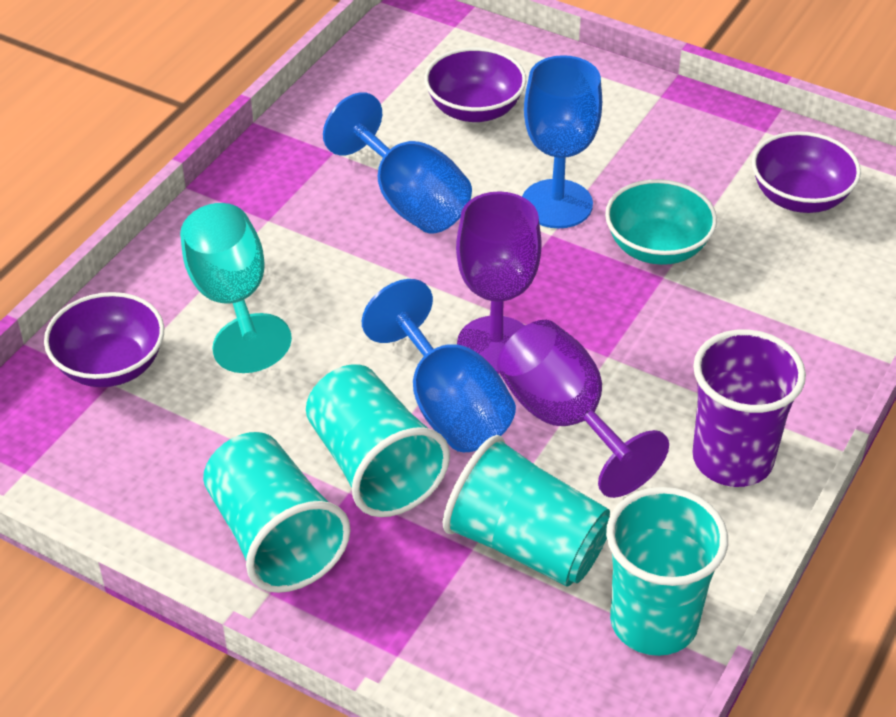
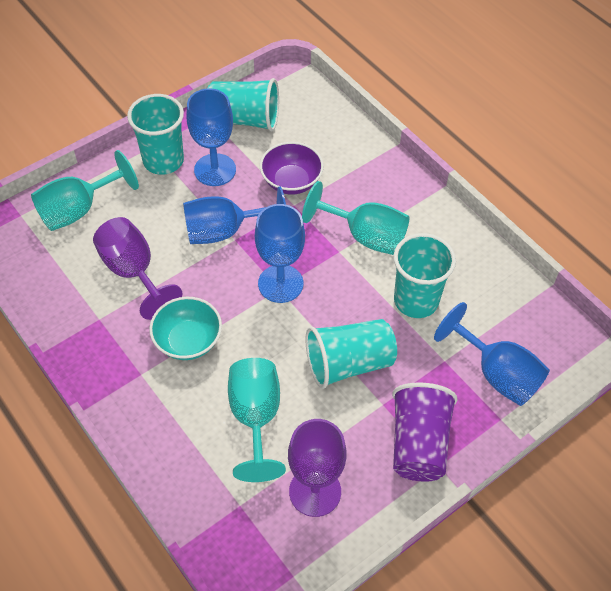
blue goblet: 3 -> 4
purple bowl: 3 -> 1
turquoise goblet: 1 -> 3

